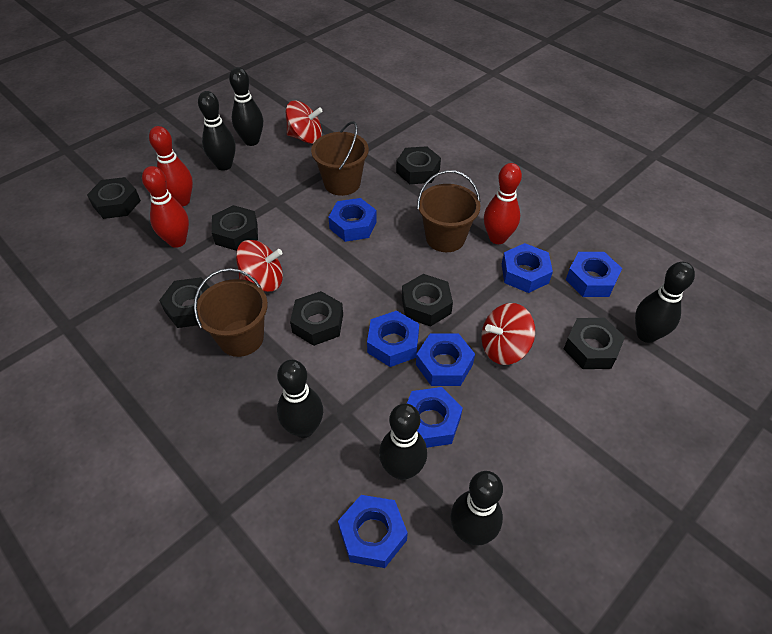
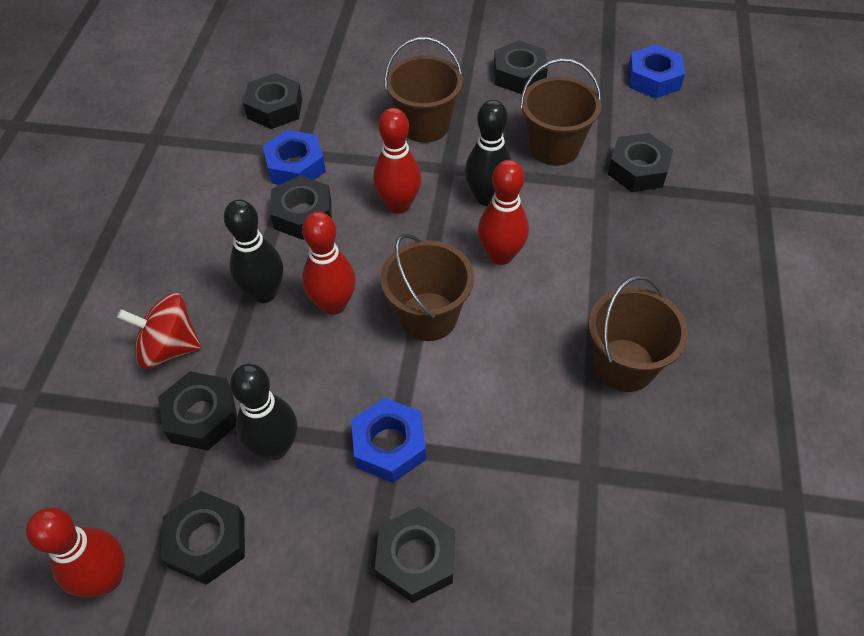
black bowling pin: 6 -> 3
blue nut: 7 -> 3
brown bucket: 3 -> 4
red bowling pin: 3 -> 4
red spinning top: 3 -> 1

